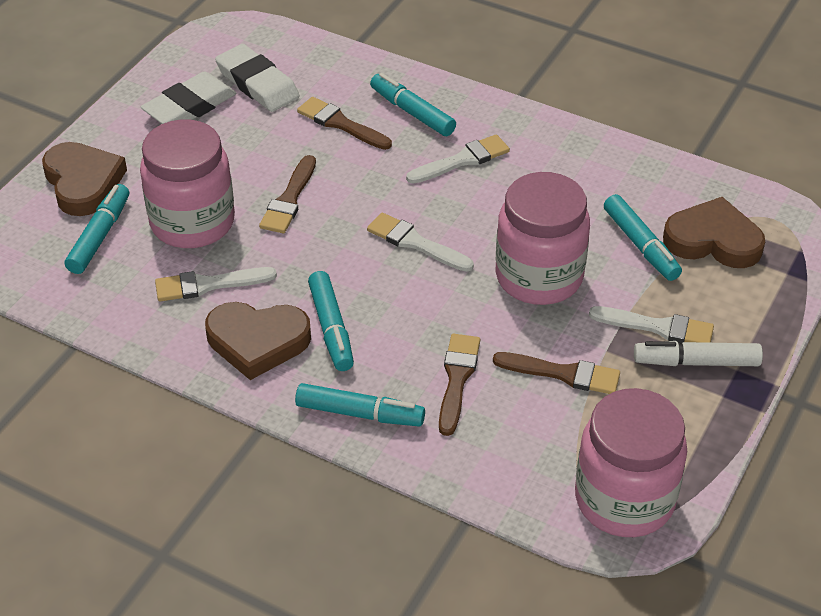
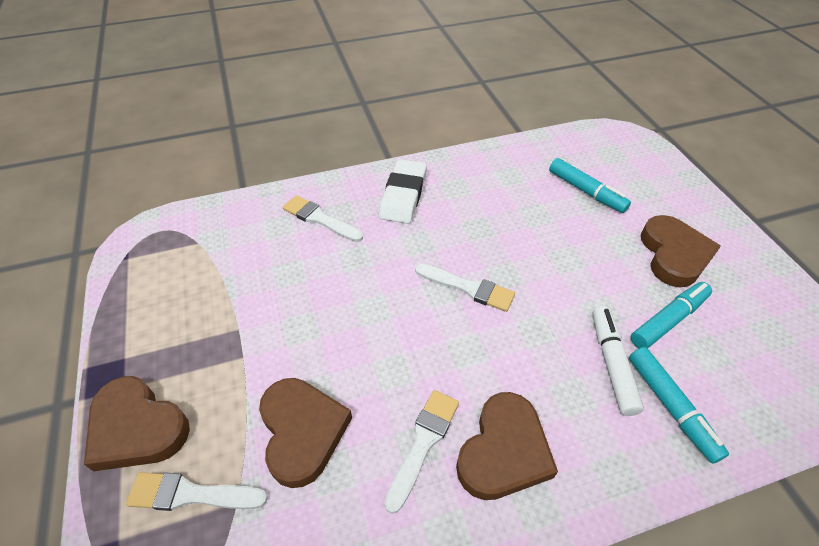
brown brush: 4 -> 0
brown heart: 3 -> 4
pink jar: 3 -> 0
turquoise marker: 5 -> 3
white eraser: 2 -> 1

